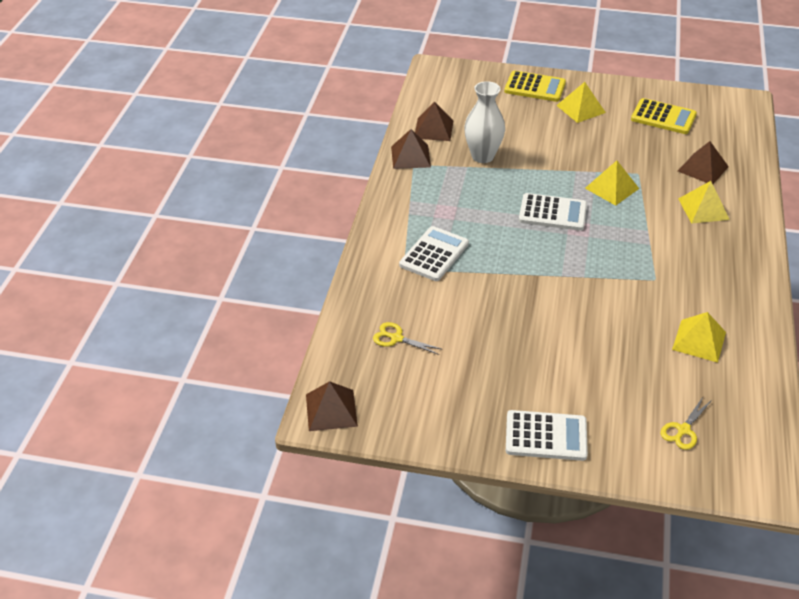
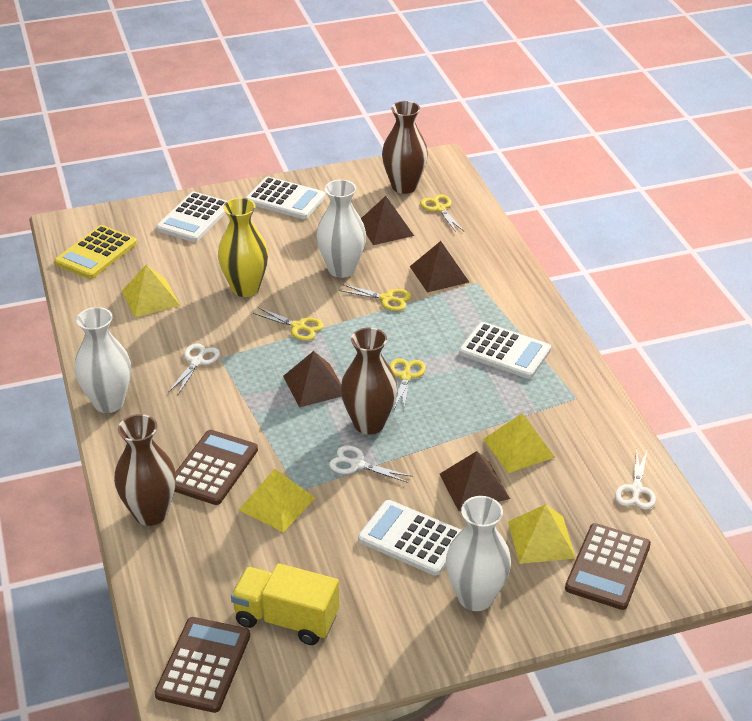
brown calculator: 0 -> 3
brown vase: 0 -> 3
white calculator: 3 -> 4
white scissors: 0 -> 3
white vase: 1 -> 3
yellow calculator: 2 -> 1
yellow scissors: 2 -> 4
yellow truck: 0 -> 1
yellow vase: 0 -> 1

